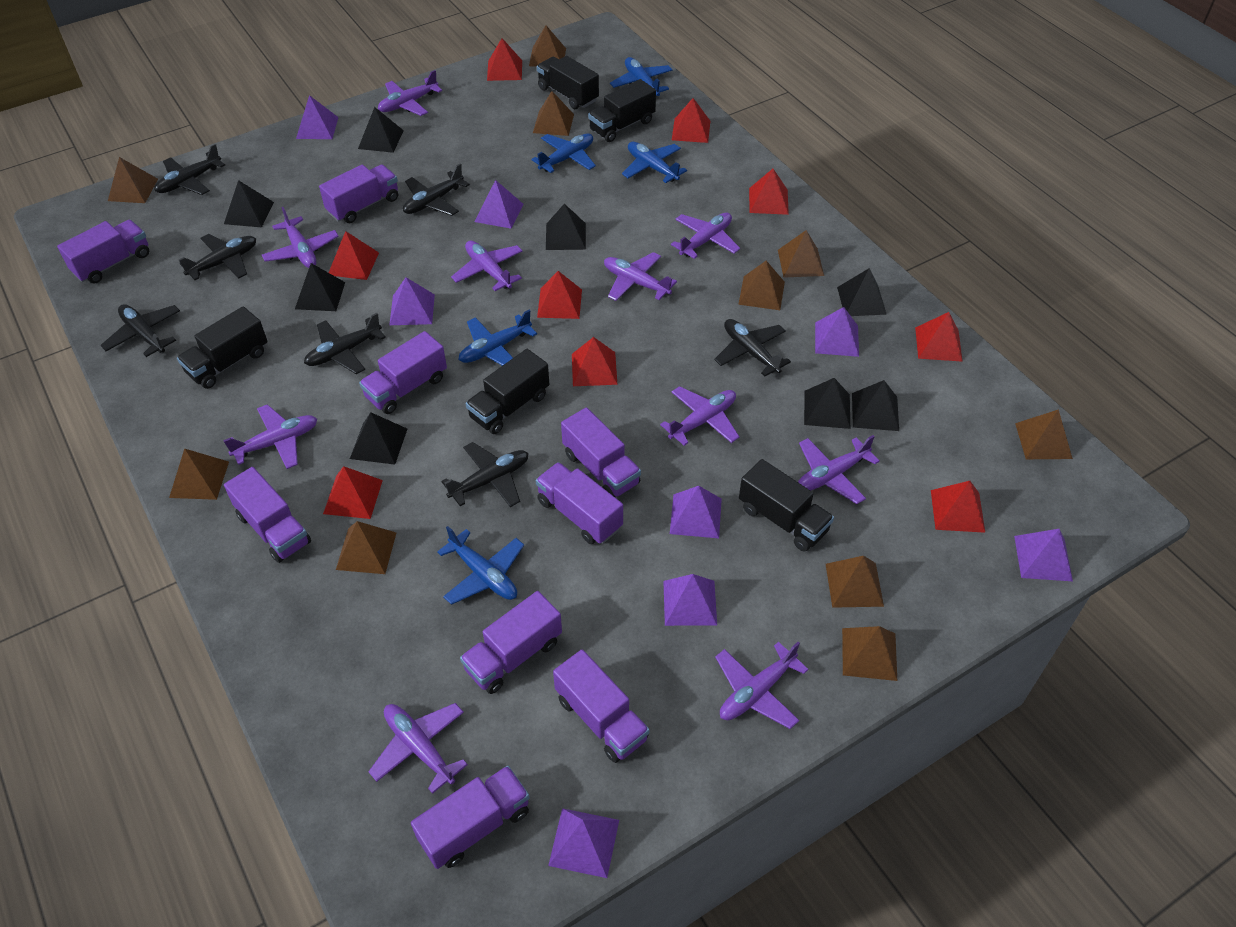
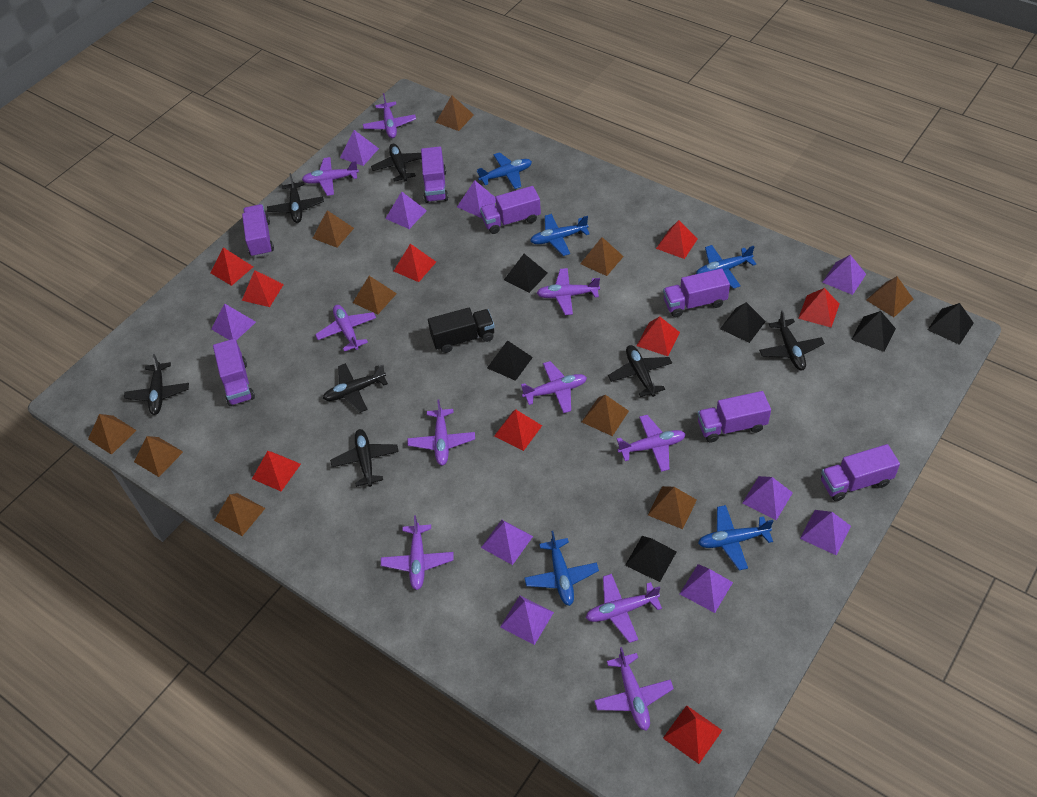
black pyramid: 8 -> 6
black truck: 5 -> 1
purple pyramid: 8 -> 10
purple truck: 9 -> 7

